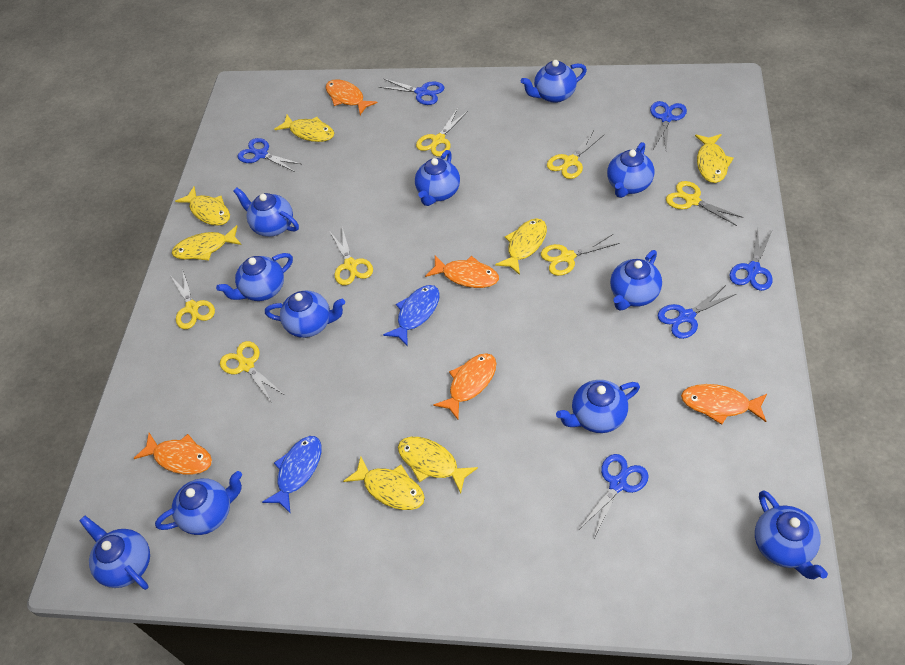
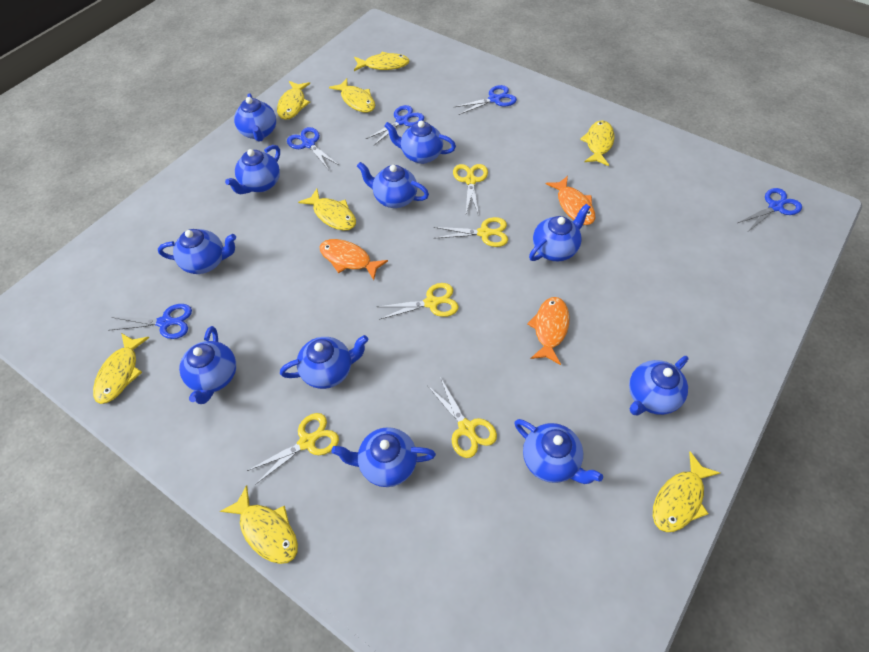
blue fish: 2 -> 0
blue scissors: 6 -> 5
orange fish: 5 -> 3
yellow fish: 7 -> 8
yellow scissors: 7 -> 5

